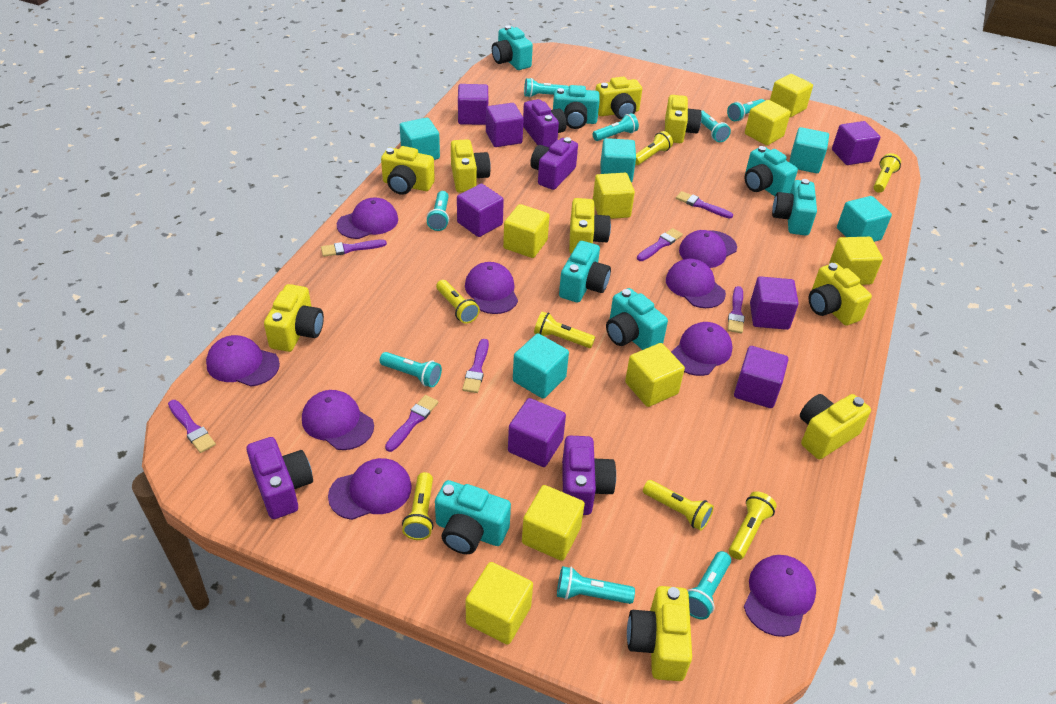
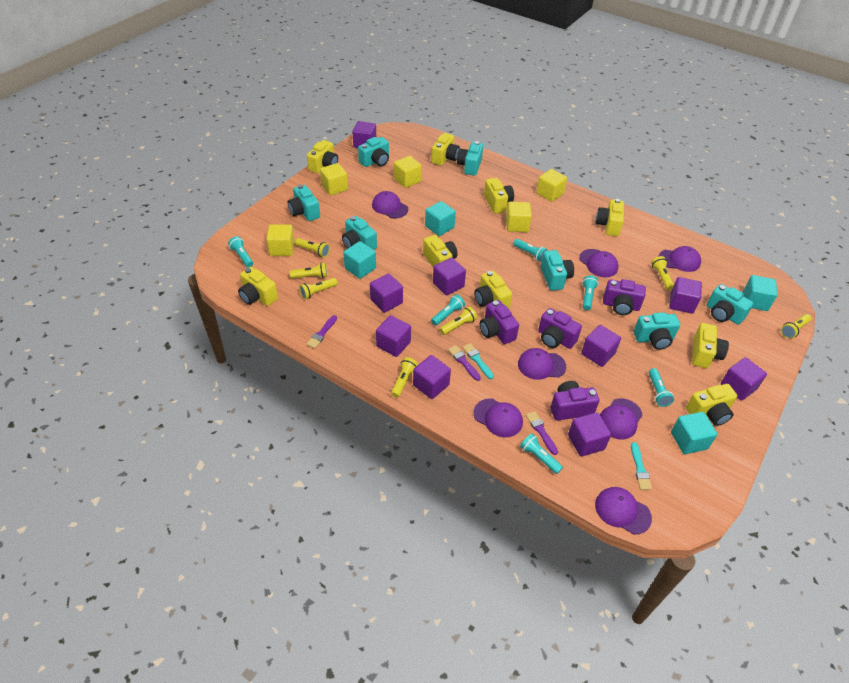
purple brush: 7 -> 3
purple cap: 9 -> 7
purple cube: 7 -> 9
turquoise brush: 0 -> 2
turquoise cube: 5 -> 4
turquoise flashlight: 8 -> 6
yellow cube: 8 -> 5

